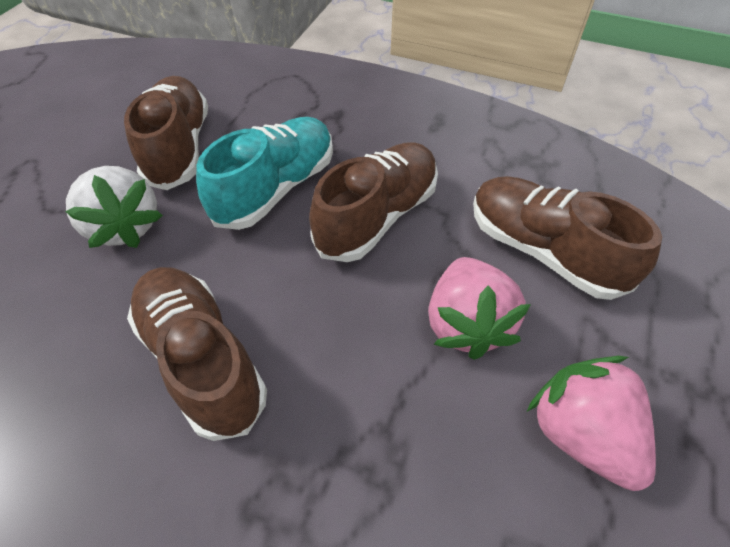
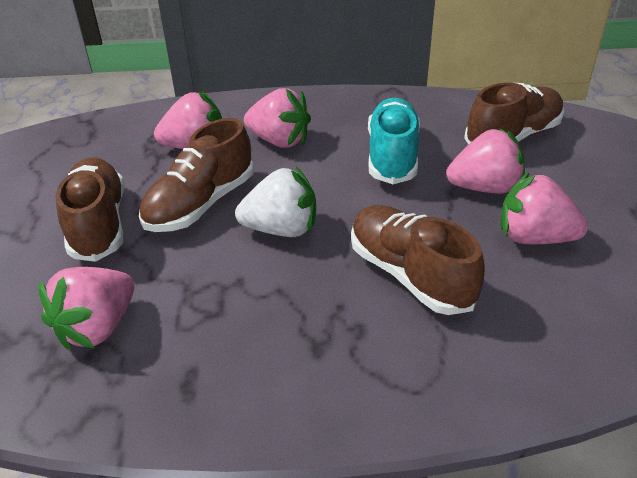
pink strawberry: 2 -> 5

